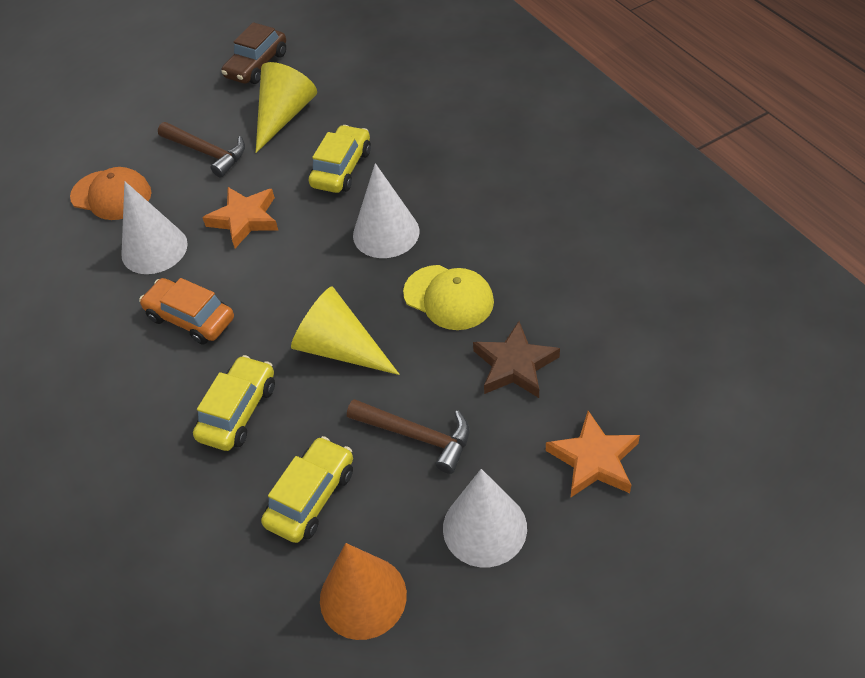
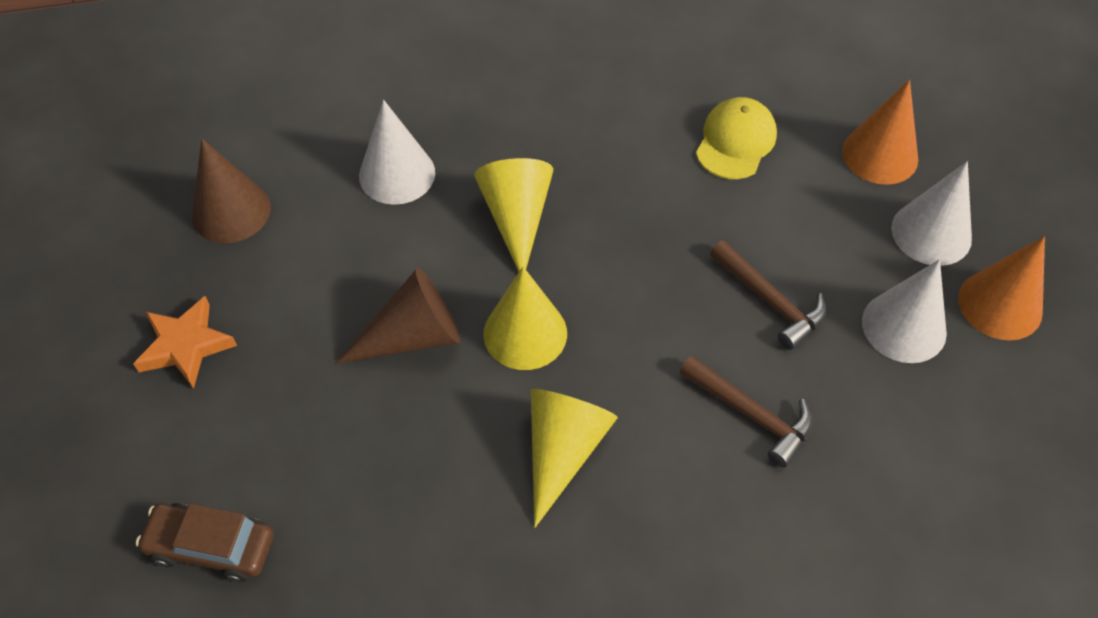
brown cone: 0 -> 2
brown star: 1 -> 0
orange cap: 1 -> 0
orange car: 1 -> 0
orange cone: 1 -> 2
orange star: 2 -> 1
yellow car: 3 -> 0
yellow cone: 2 -> 3

